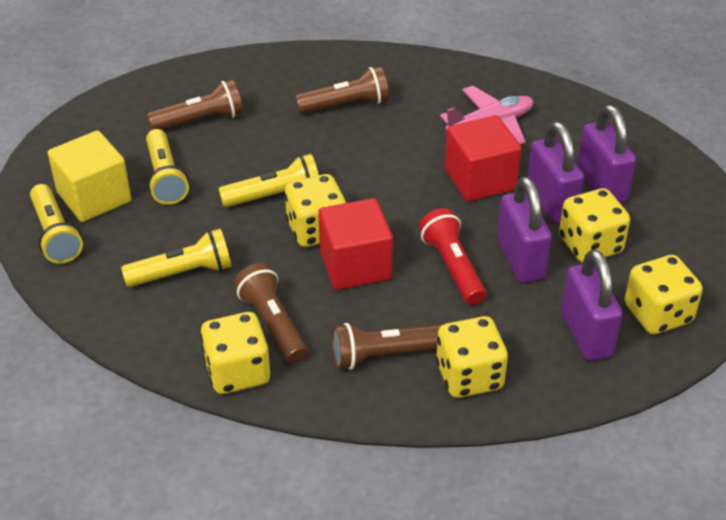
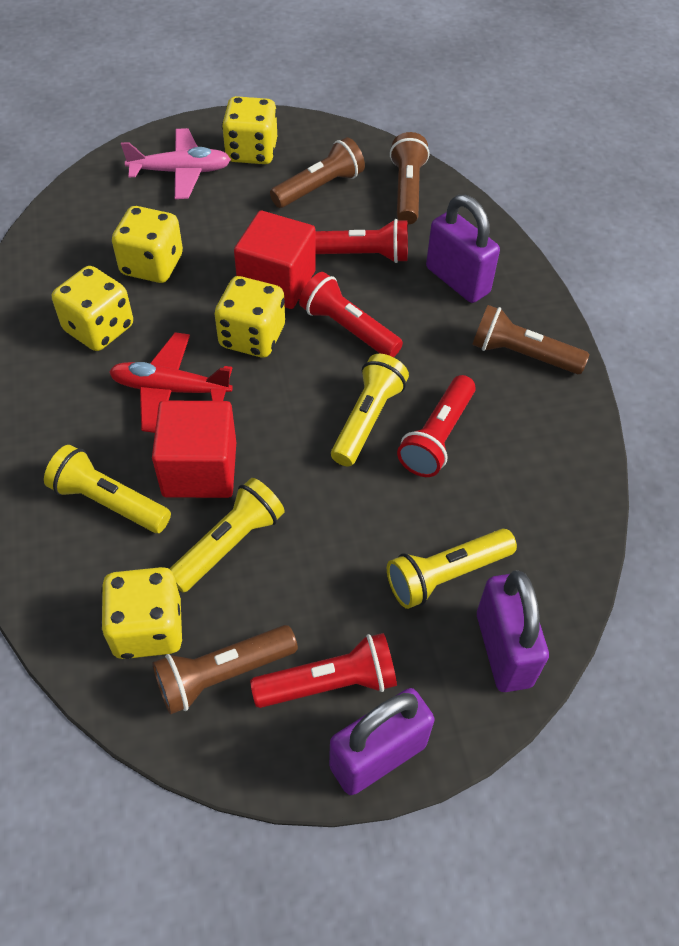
purple padlock: 4 -> 3
red flashlight: 1 -> 4
red plane: 0 -> 1
yellow cube: 1 -> 0

